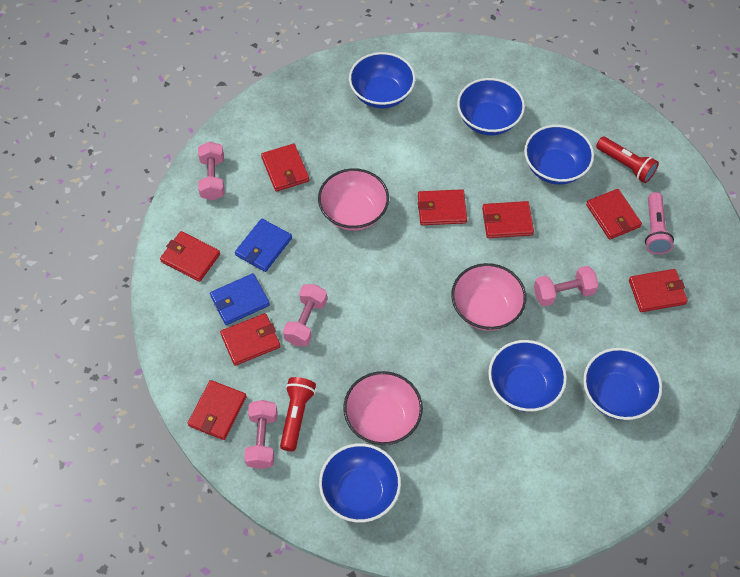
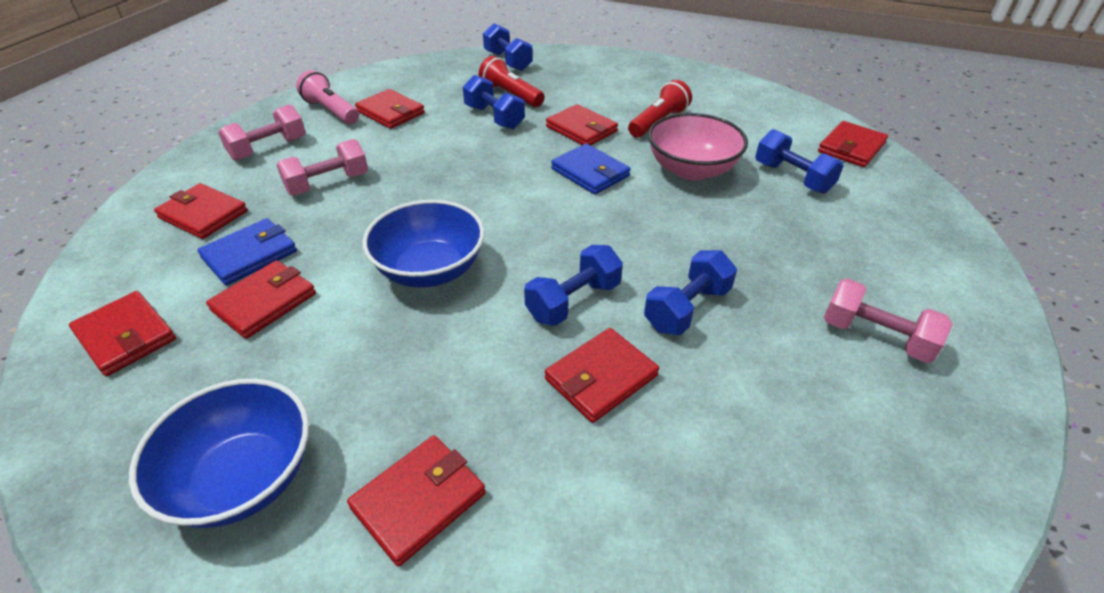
blue bowl: 6 -> 2
blue dumbbell: 0 -> 5
pink bowl: 3 -> 1
pink dumbbell: 4 -> 3

